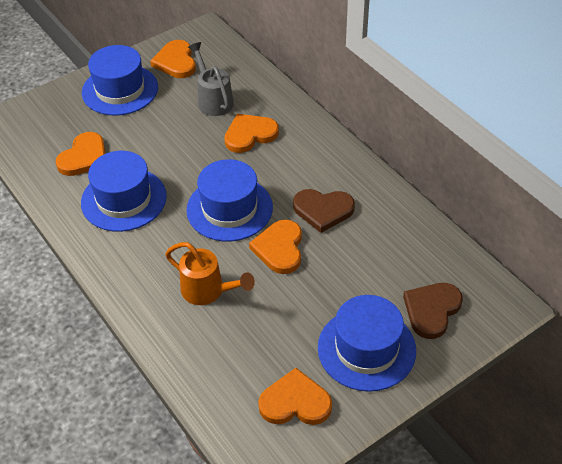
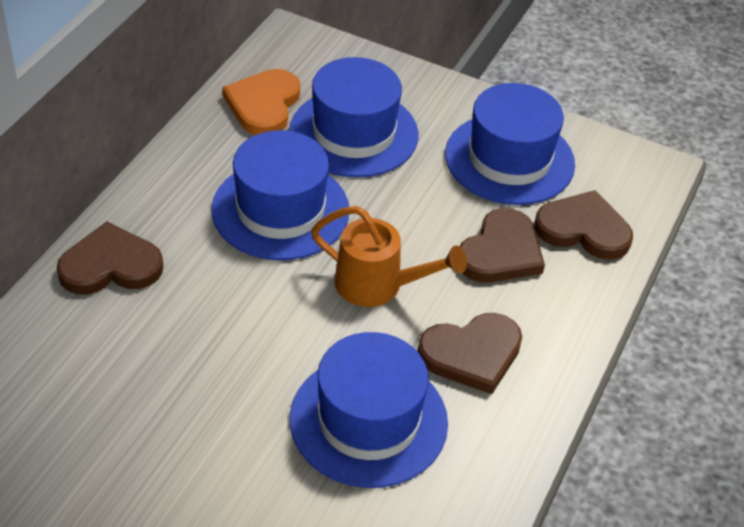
brown heart: 2 -> 4
grey watering can: 1 -> 0
orange heart: 5 -> 1

